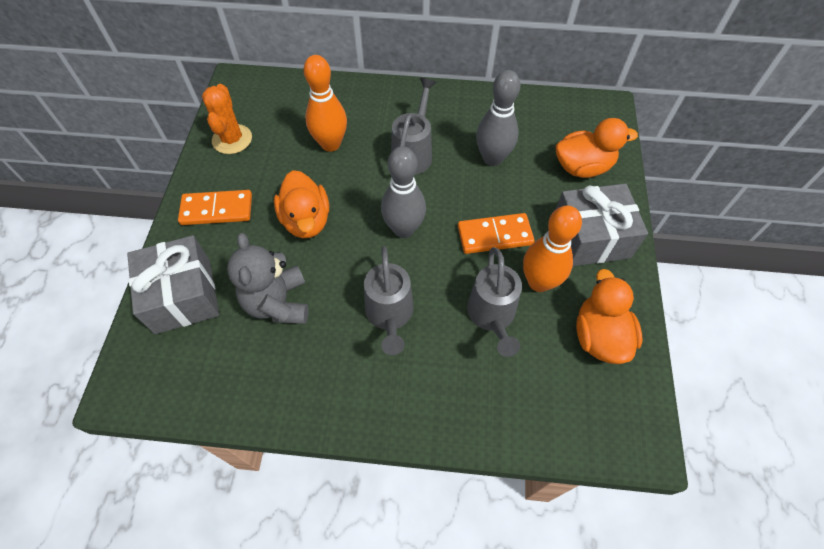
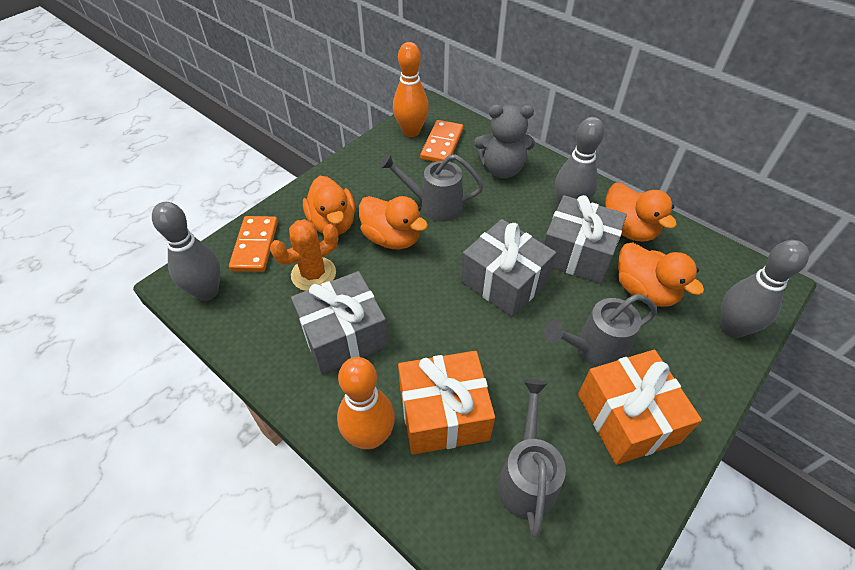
grey bowling pin: 2 -> 3
grey gift: 2 -> 3
orange duck: 3 -> 4
orange gift: 0 -> 2

